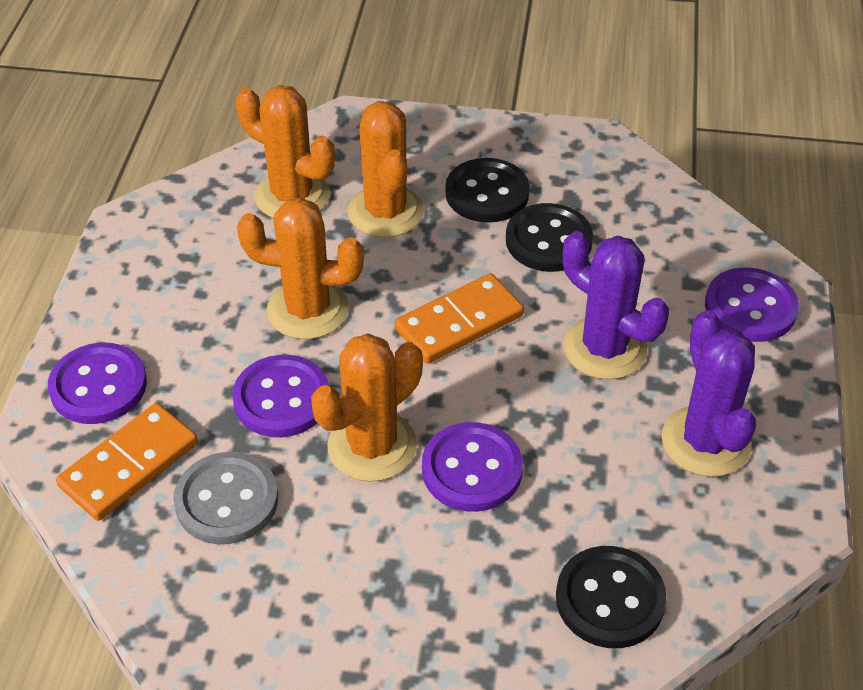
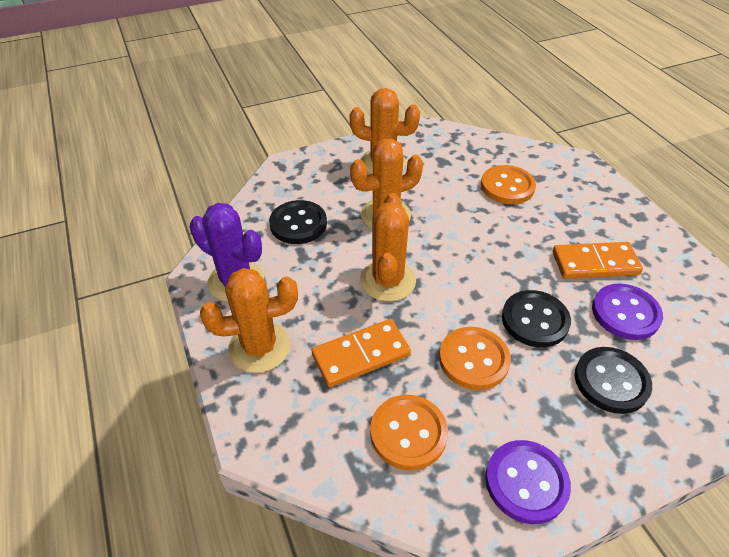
grey button: 1 -> 0
orange button: 0 -> 3
purple button: 4 -> 2
purple cactus: 2 -> 1

